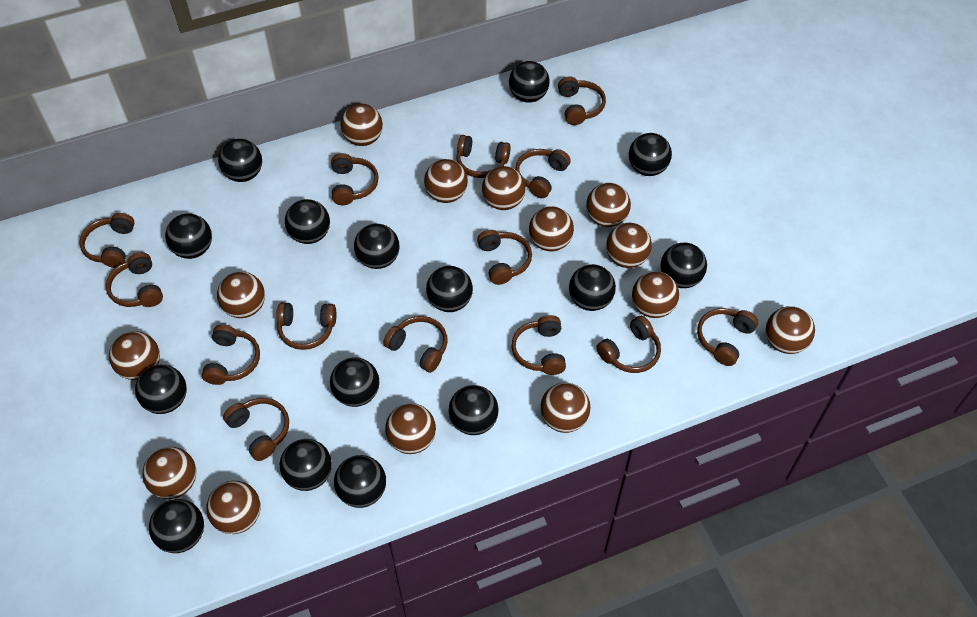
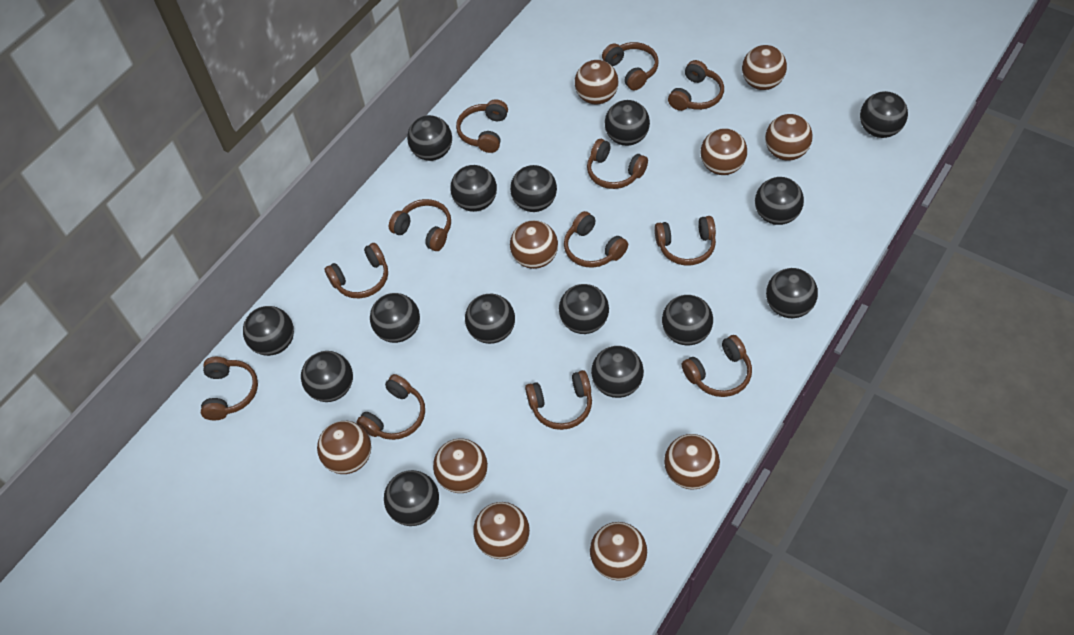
brown ball: 14 -> 10
brown headphones: 14 -> 12

